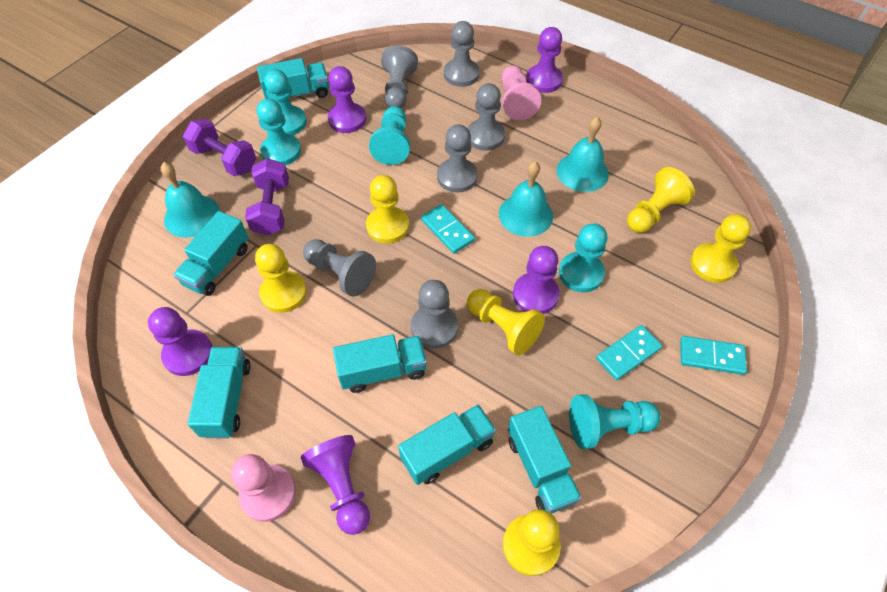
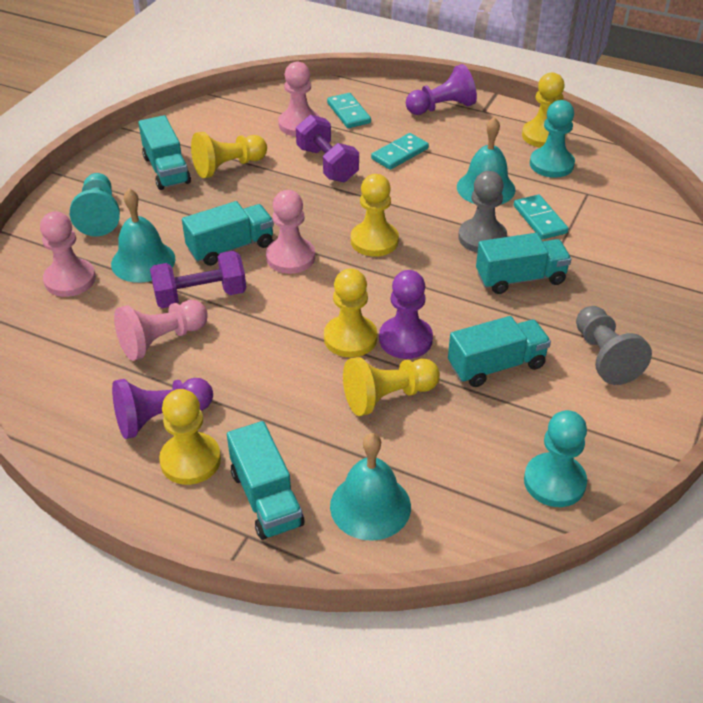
grey pawn: 6 -> 2
pink pawn: 2 -> 4
purple pawn: 5 -> 3
turquoise pawn: 5 -> 3
turquoise truck: 6 -> 5

